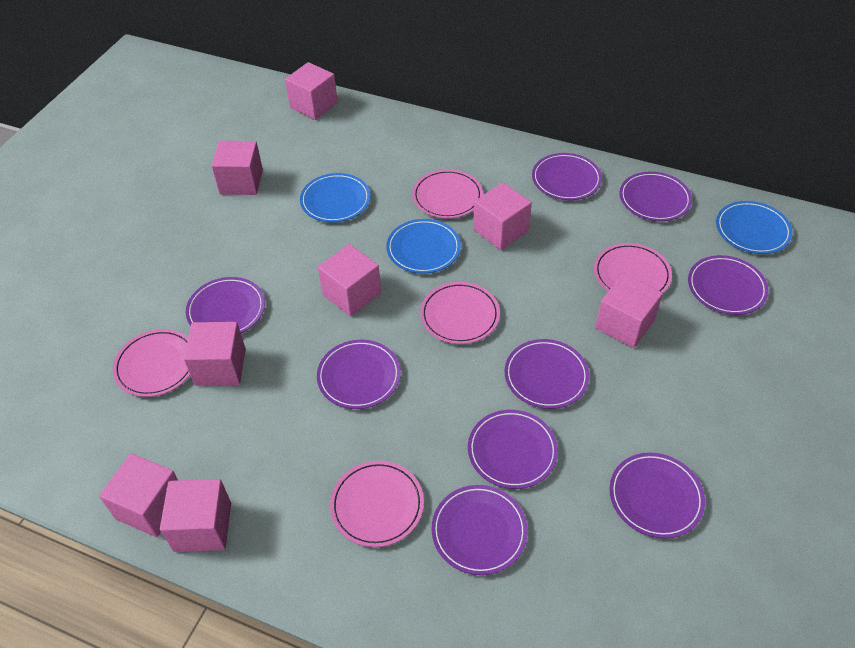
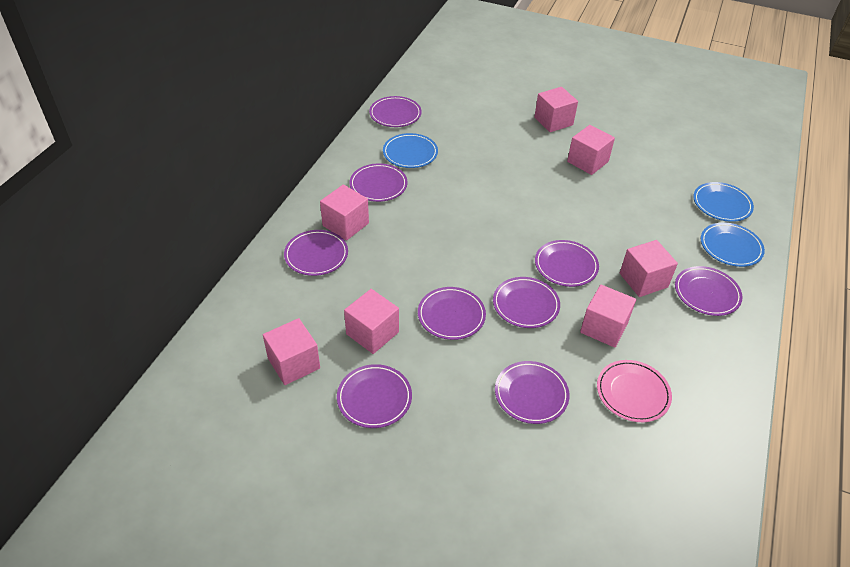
pink cube: 8 -> 7
pink plate: 5 -> 1

